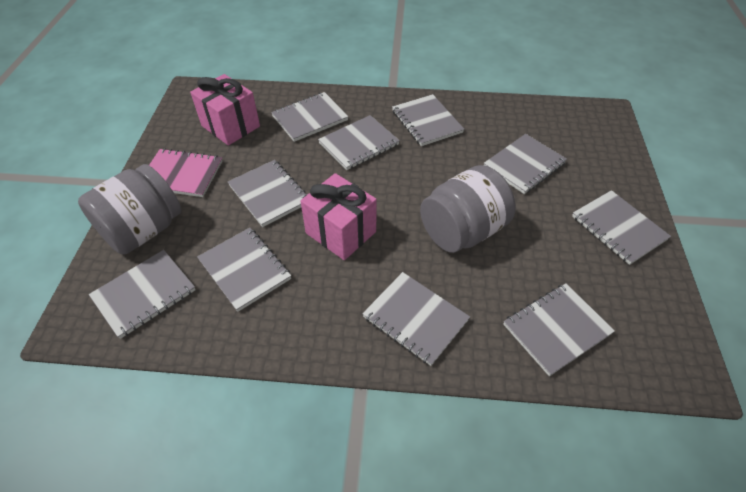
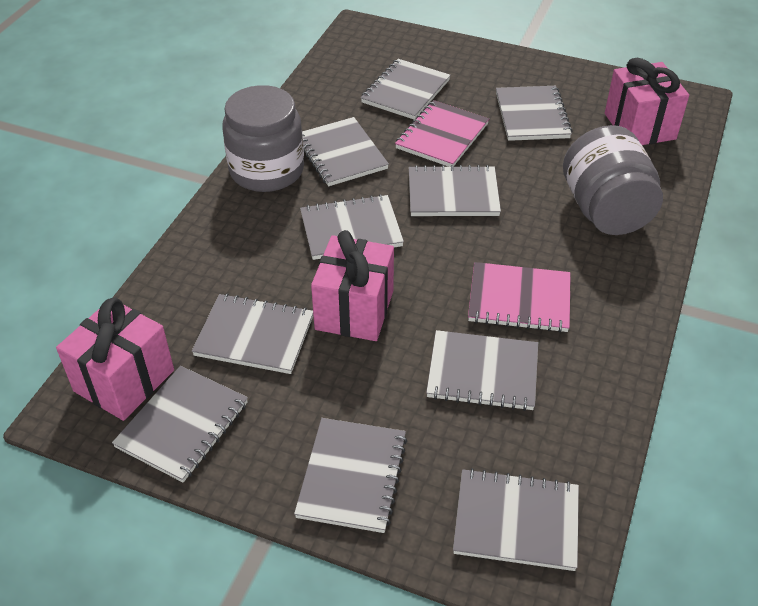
pink gift: 2 -> 3
pink notebook: 1 -> 2

